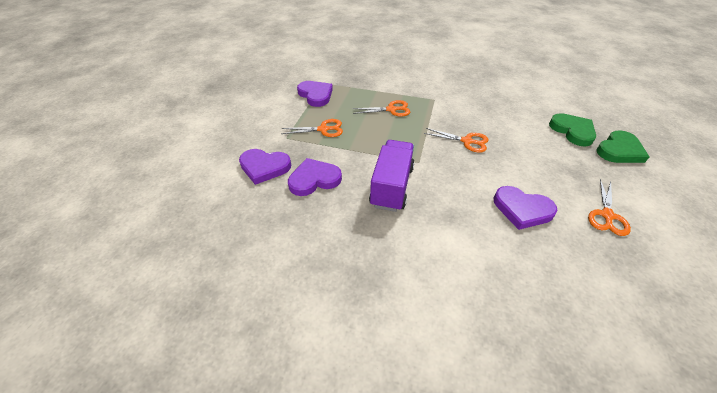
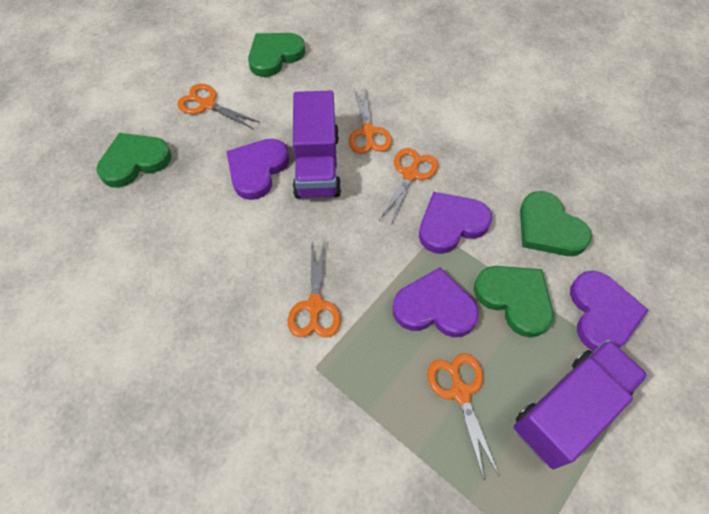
green heart: 2 -> 4
orange scissors: 4 -> 5
purple truck: 1 -> 2

